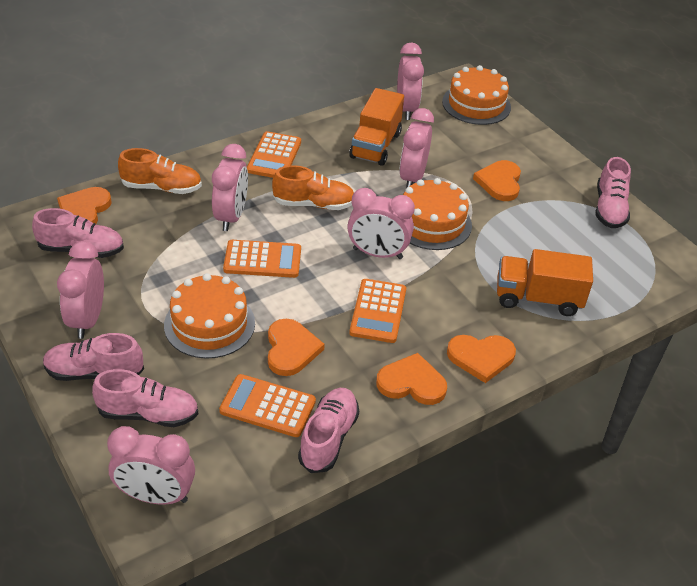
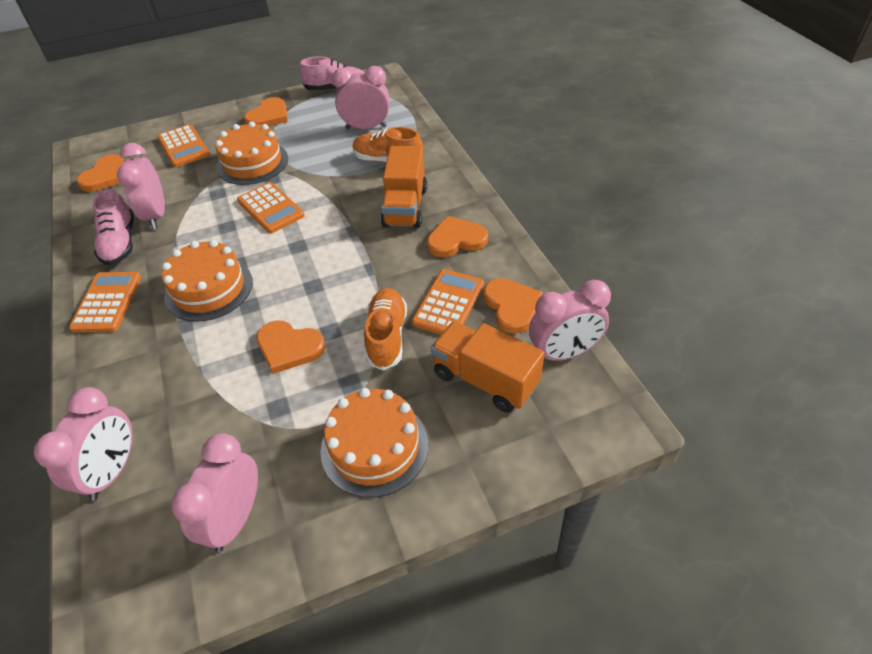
pink clock: 6 -> 5
pink shoe: 5 -> 2

